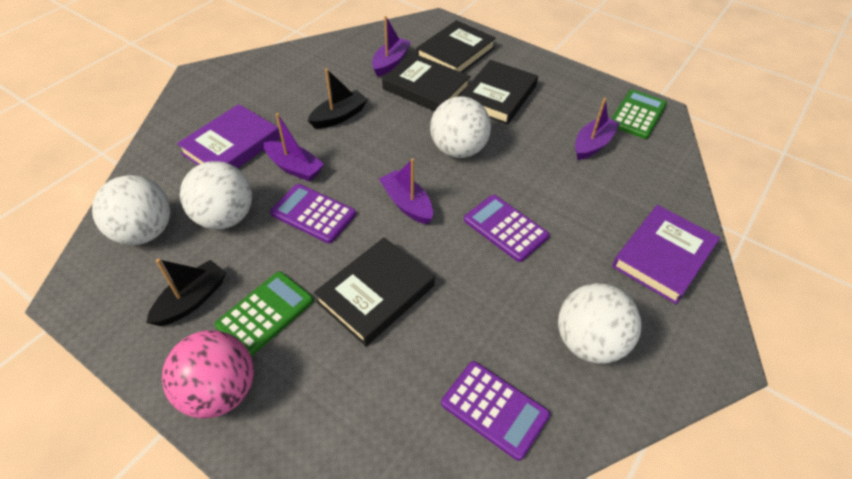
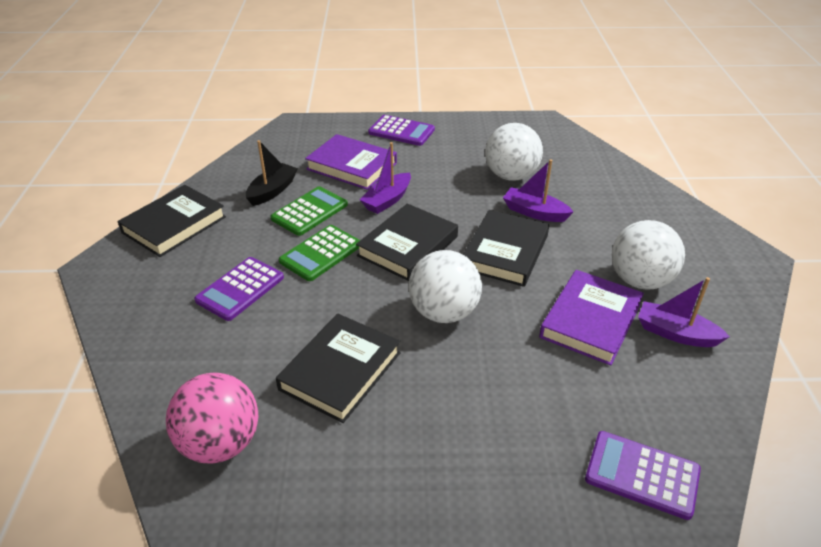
black boat: 2 -> 1
purple boat: 4 -> 3
white ball: 4 -> 3

